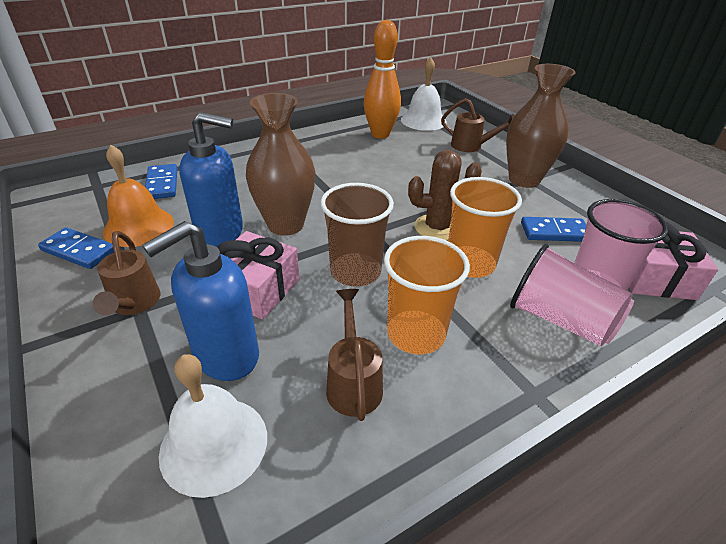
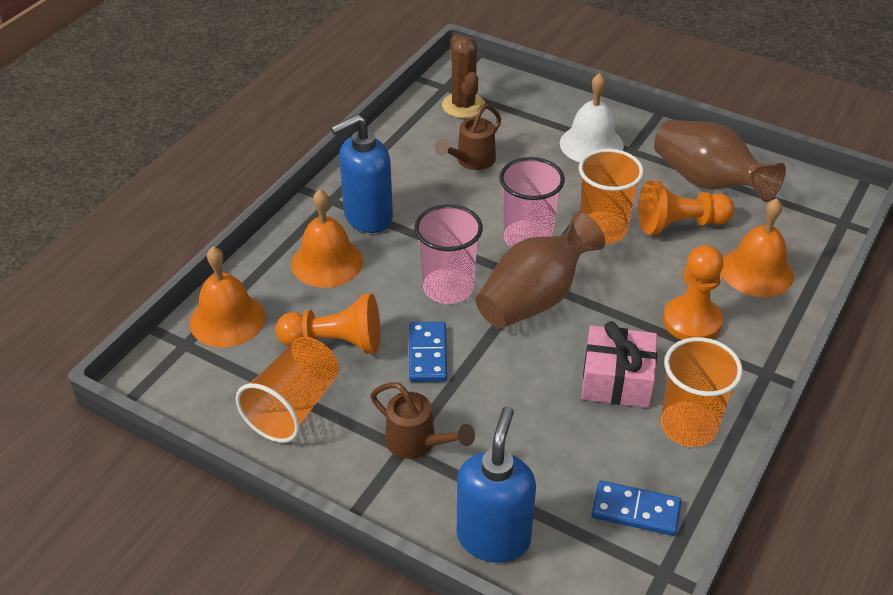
blue domino: 3 -> 2
brown cup: 1 -> 0
brown watering can: 3 -> 2
orange bell: 1 -> 3
orange bowling pin: 1 -> 0
orange cup: 2 -> 3
orange pawn: 0 -> 3
pink gift: 2 -> 1
white bell: 2 -> 1

